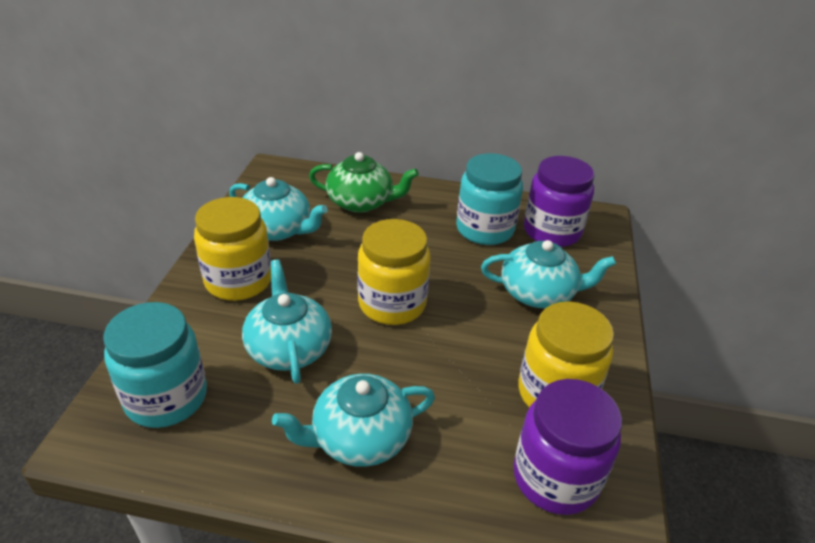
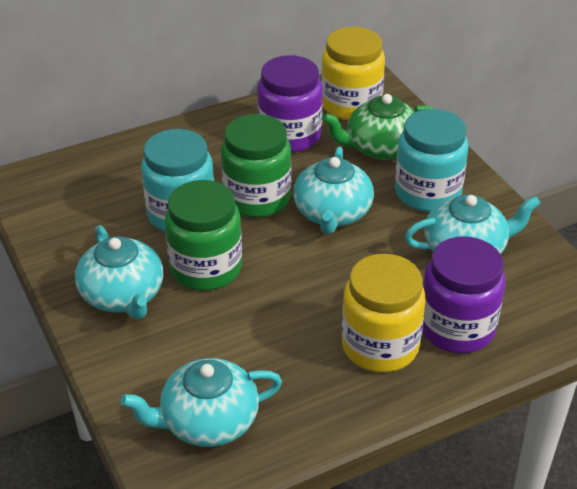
green jar: 0 -> 2
yellow jar: 3 -> 2

